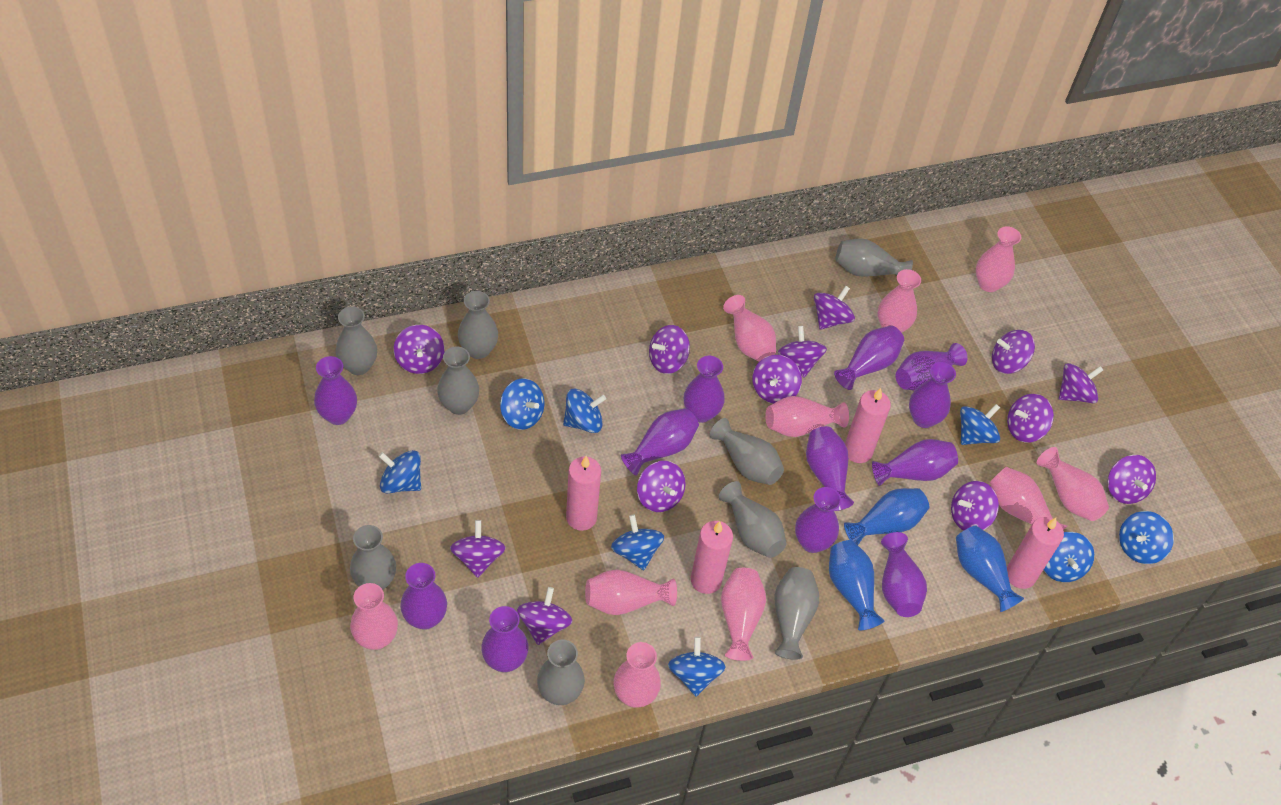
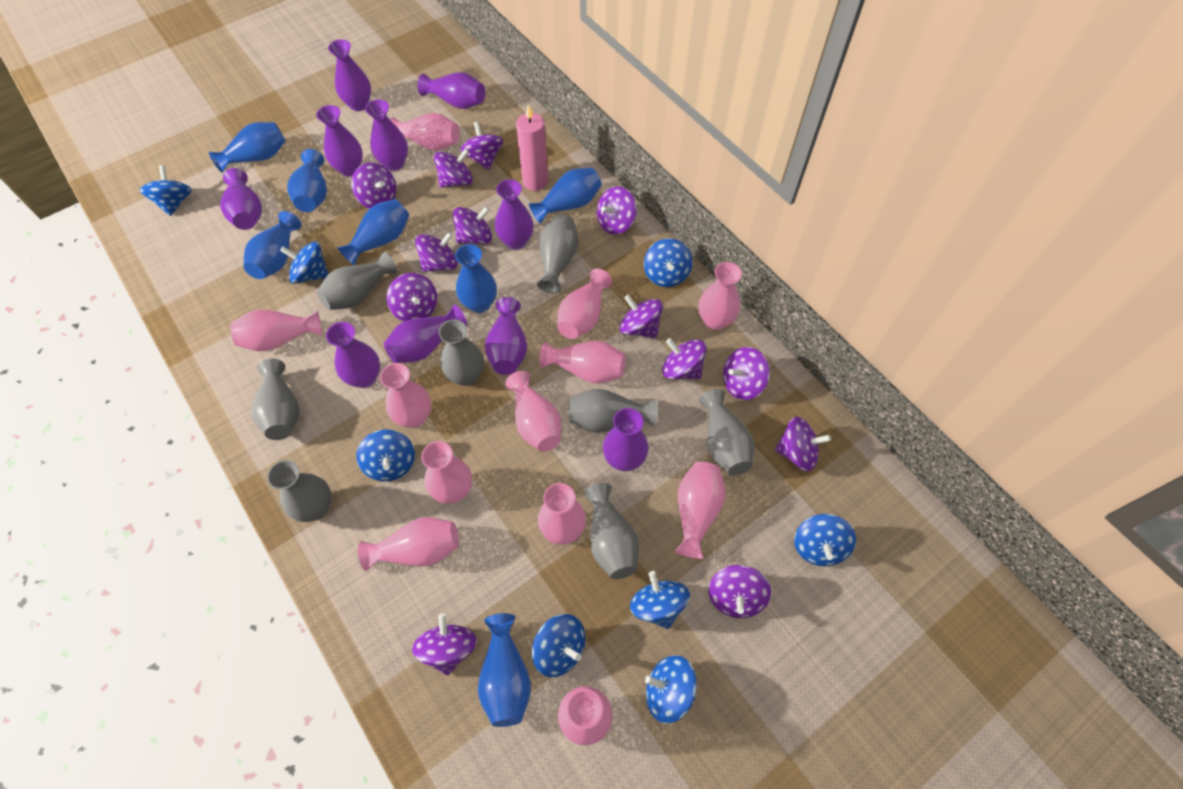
blue vase: 3 -> 7
grey vase: 9 -> 8
pink candle: 4 -> 1
pink vase: 10 -> 12
purple vase: 12 -> 10

